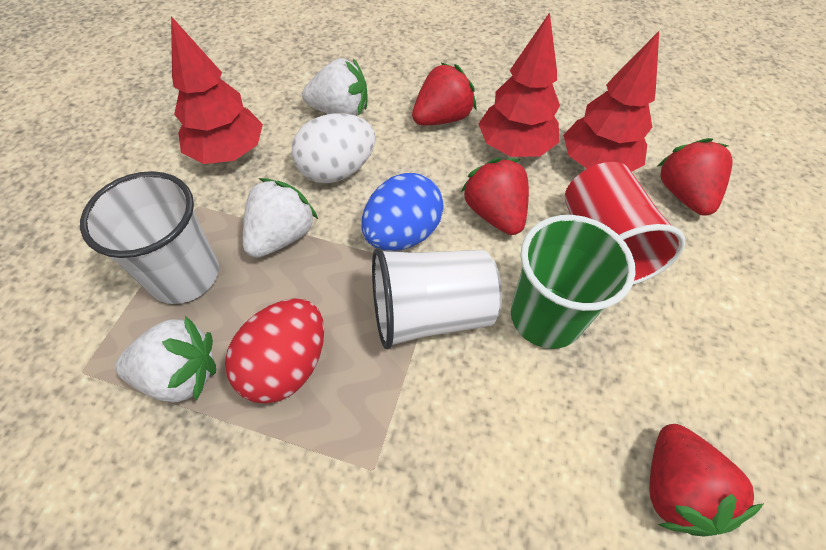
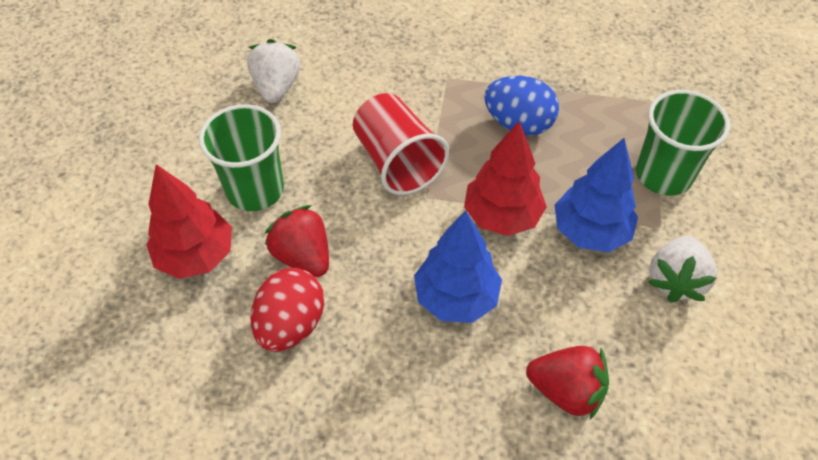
blue tree: 0 -> 2
green cup: 1 -> 2
red strawberry: 4 -> 2
red tree: 3 -> 2
white cup: 2 -> 0
white egg: 1 -> 0
white strawberry: 3 -> 2

